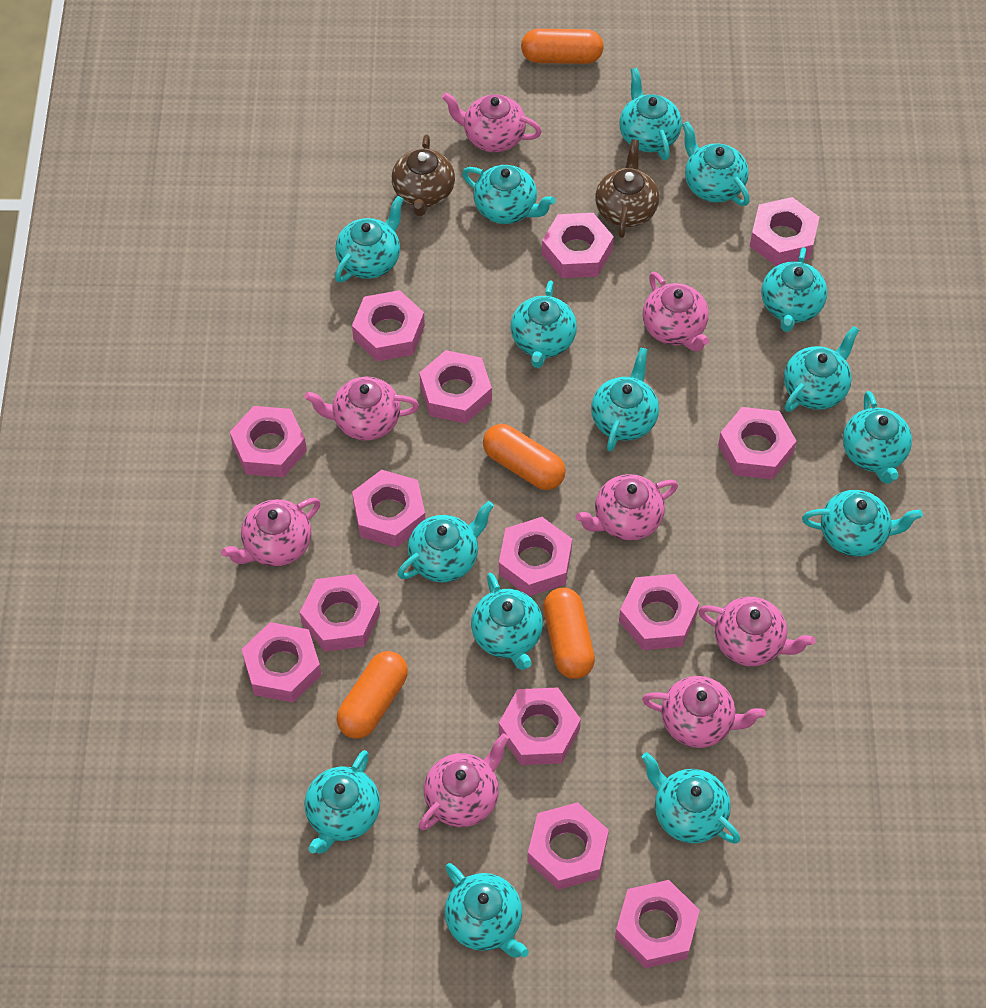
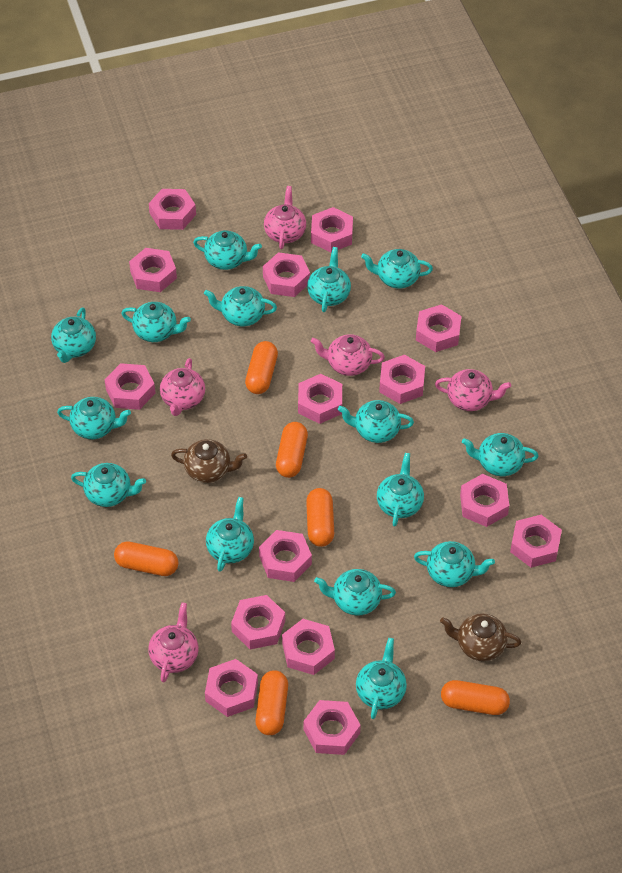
orange capsule: 4 -> 6
pink nut: 14 -> 15
pink teapot: 8 -> 5

